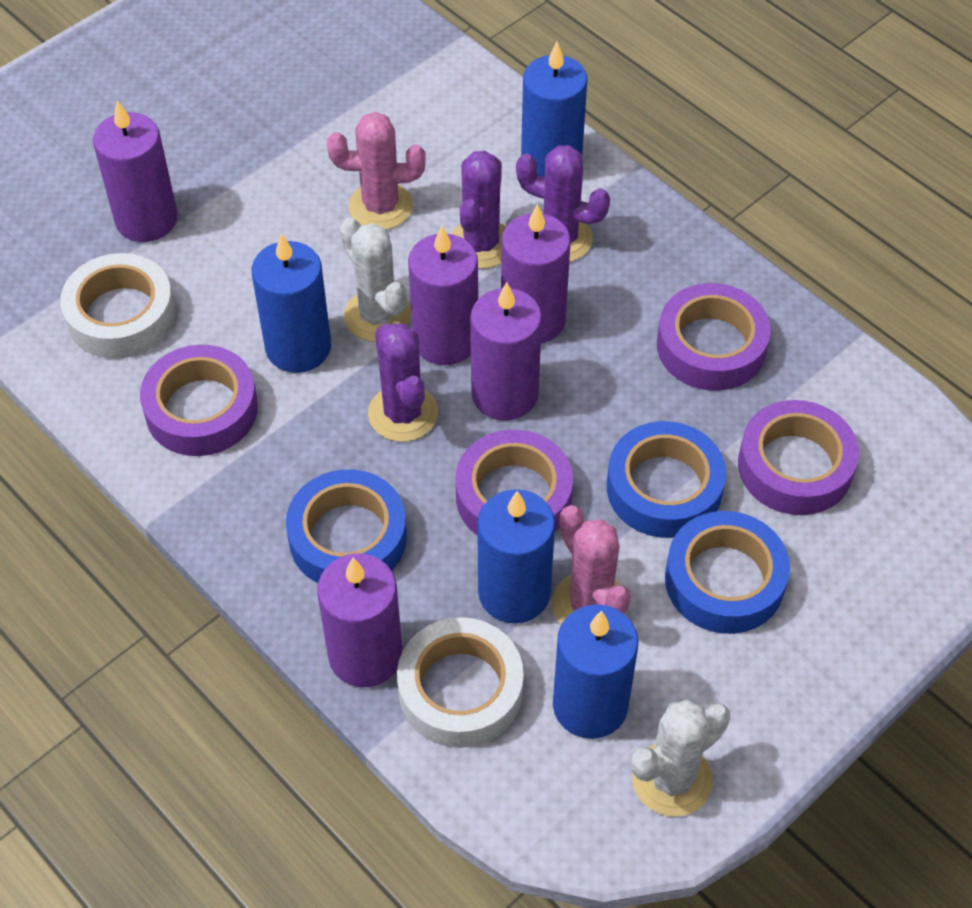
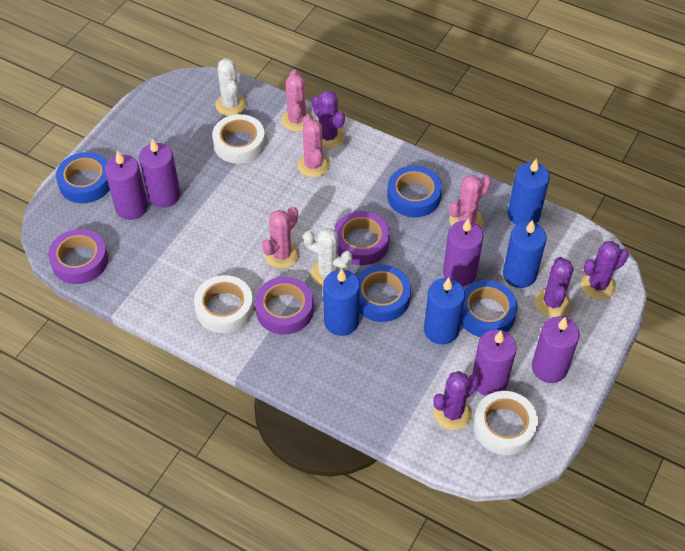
blue tape: 3 -> 4
pink cactus: 2 -> 4
purple cactus: 3 -> 4
purple tape: 4 -> 3
white tape: 2 -> 3

